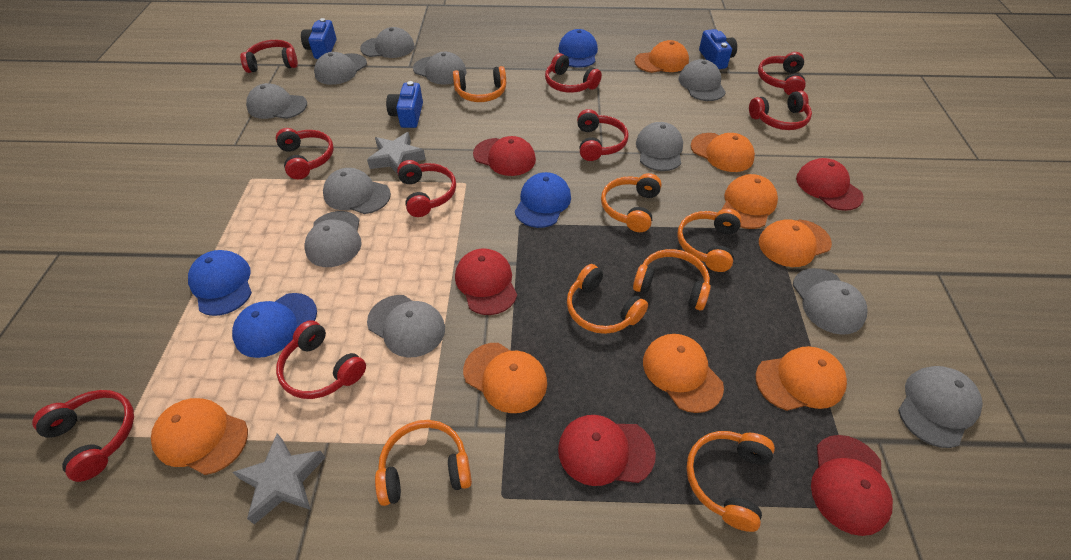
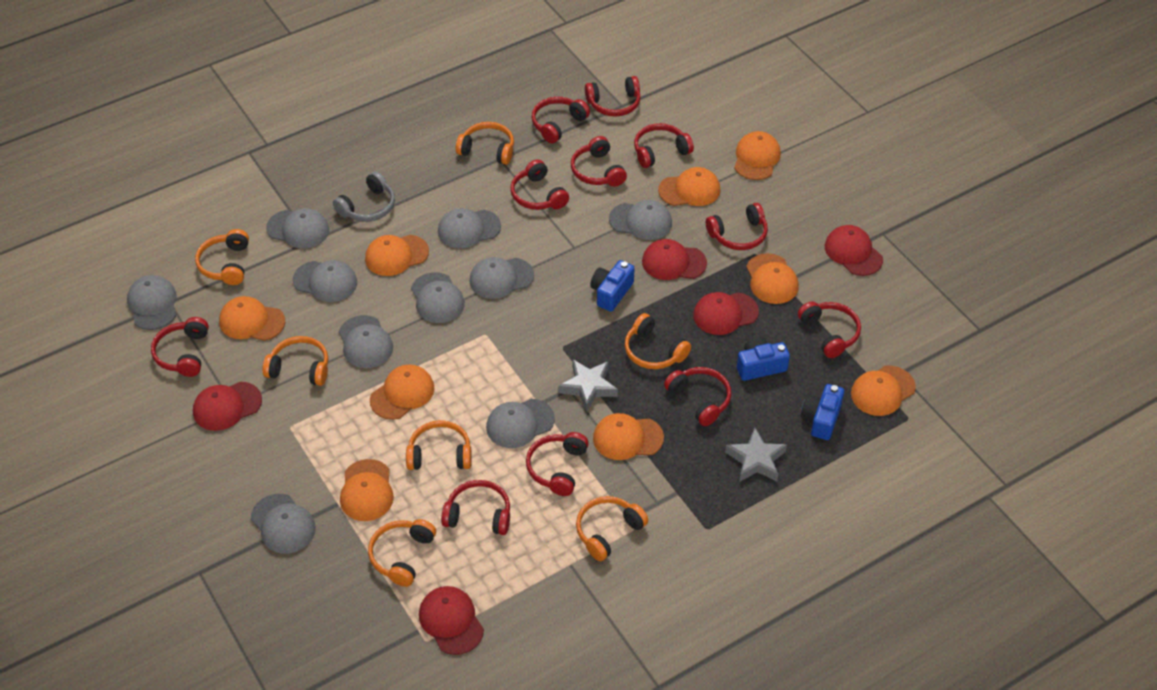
blue cap: 4 -> 0
grey cap: 11 -> 10
grey headphones: 0 -> 1
orange cap: 8 -> 9
red headphones: 9 -> 11

